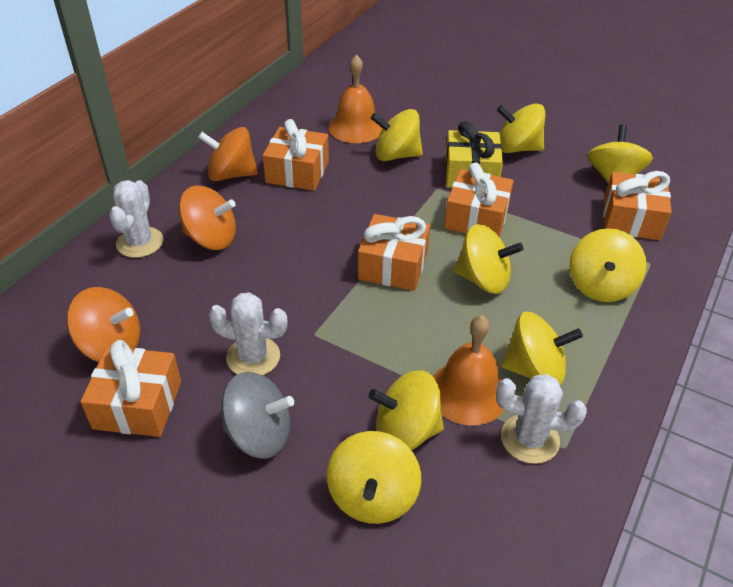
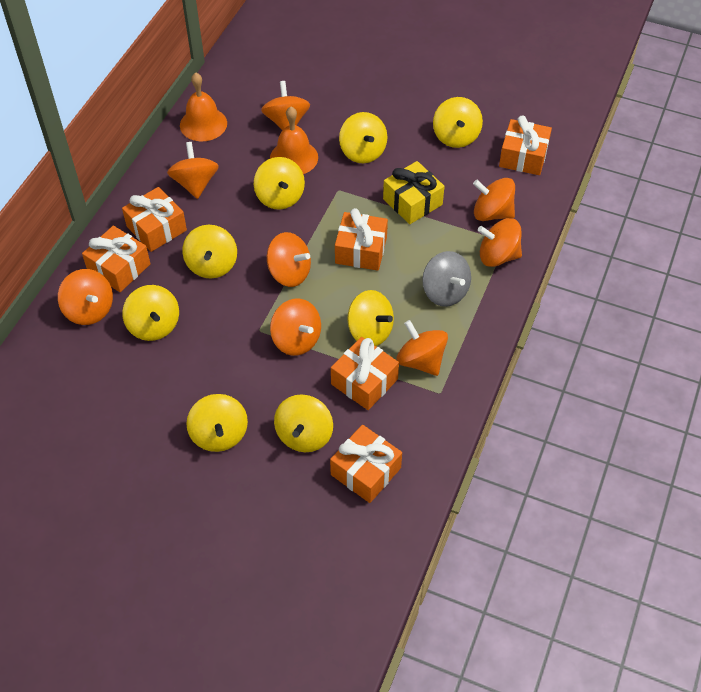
orange gift: 5 -> 6
orange spinning top: 3 -> 8
white cactus: 3 -> 0

